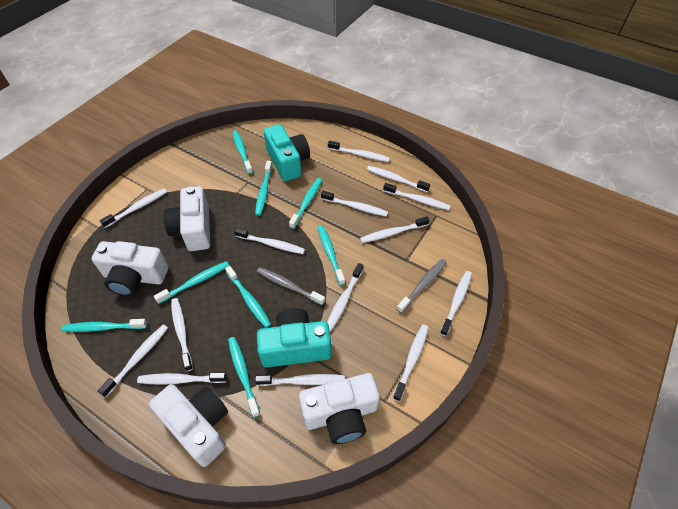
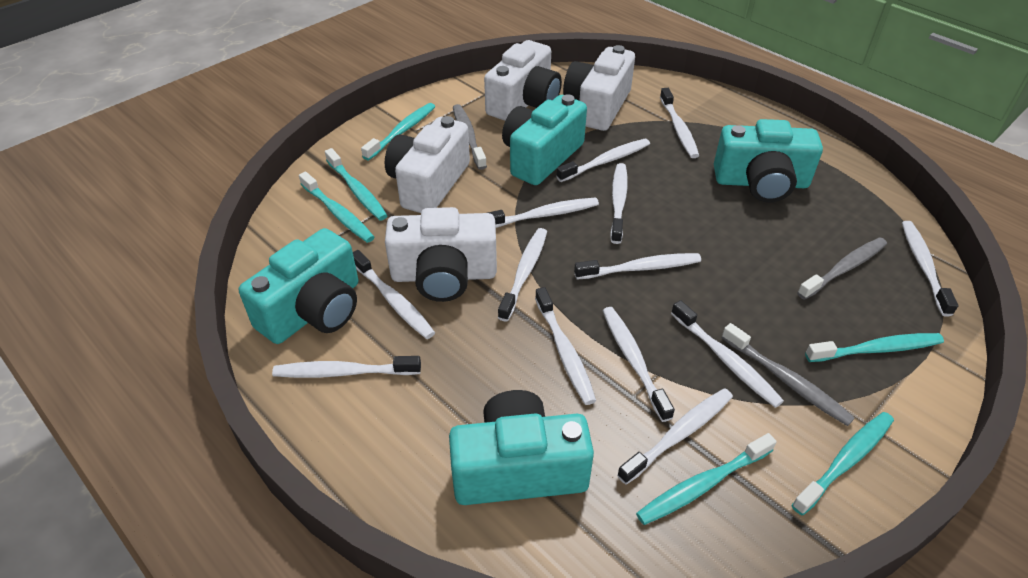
grey toothbrush: 2 -> 3
turquoise camera: 2 -> 4
turquoise toothbrush: 8 -> 6
white toothbrush: 14 -> 13

